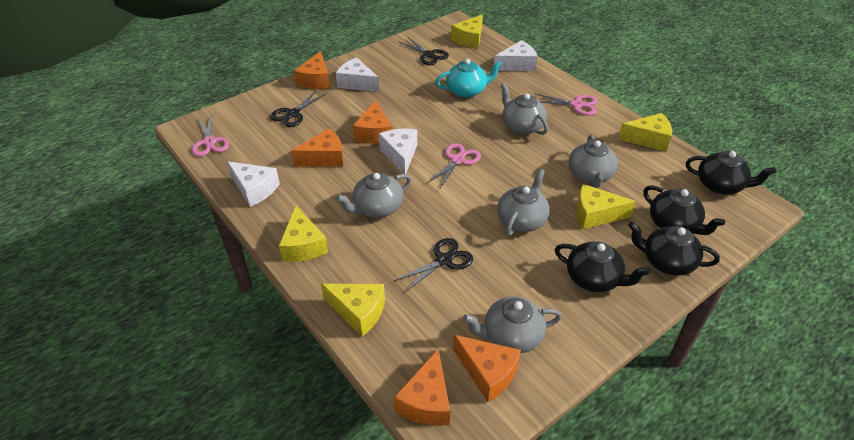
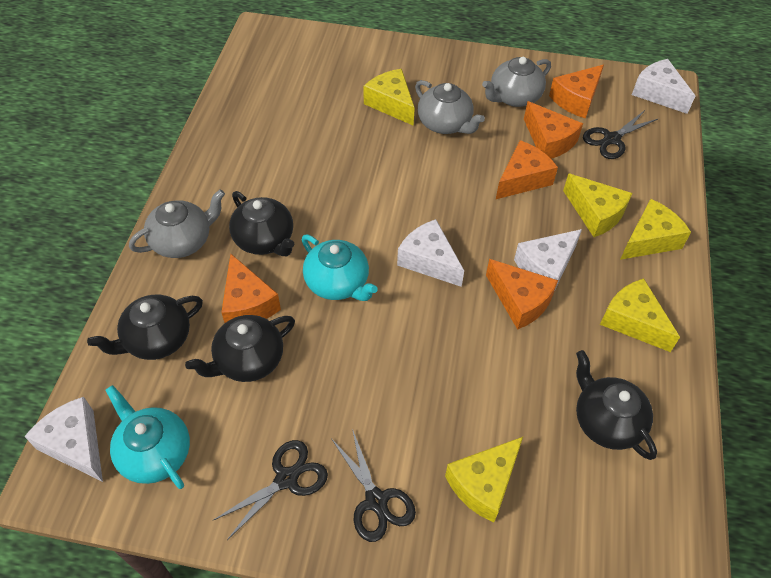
grey teapot: 5 -> 3
pink scissors: 3 -> 0
turquoise teapot: 1 -> 2

